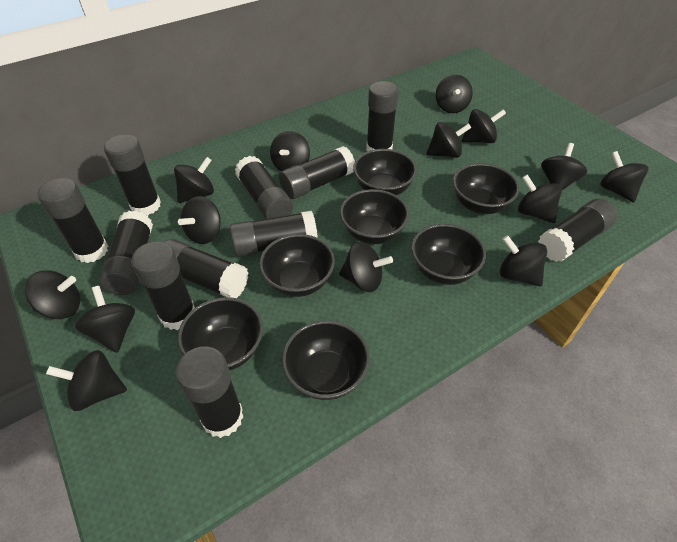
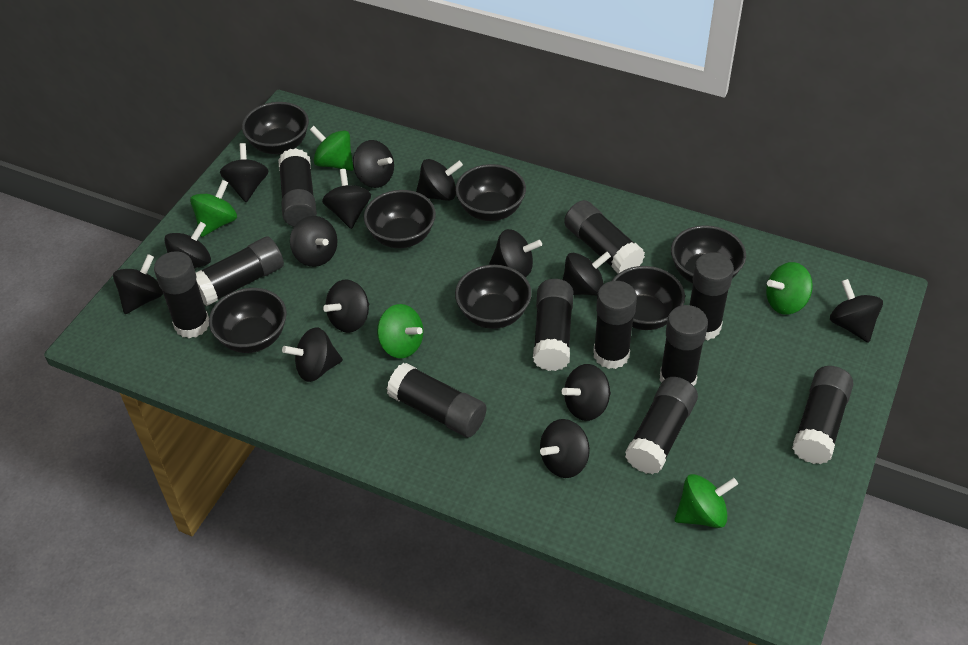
green spinning top: 0 -> 5

